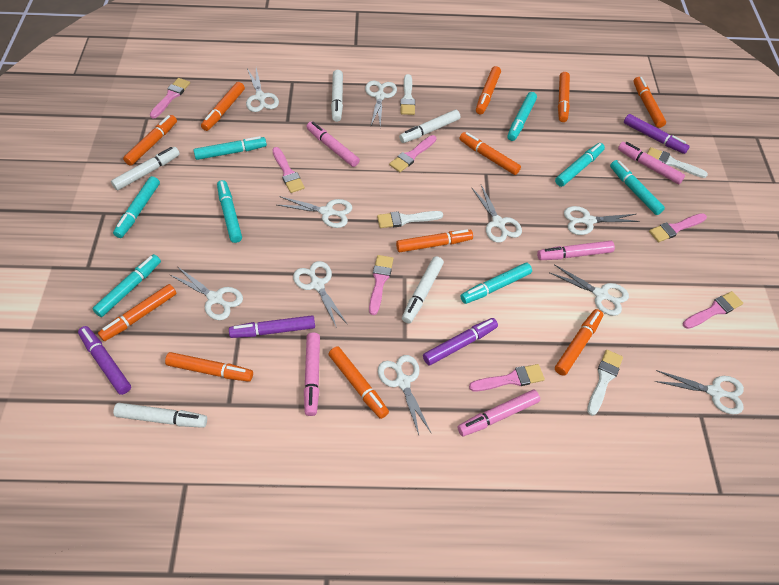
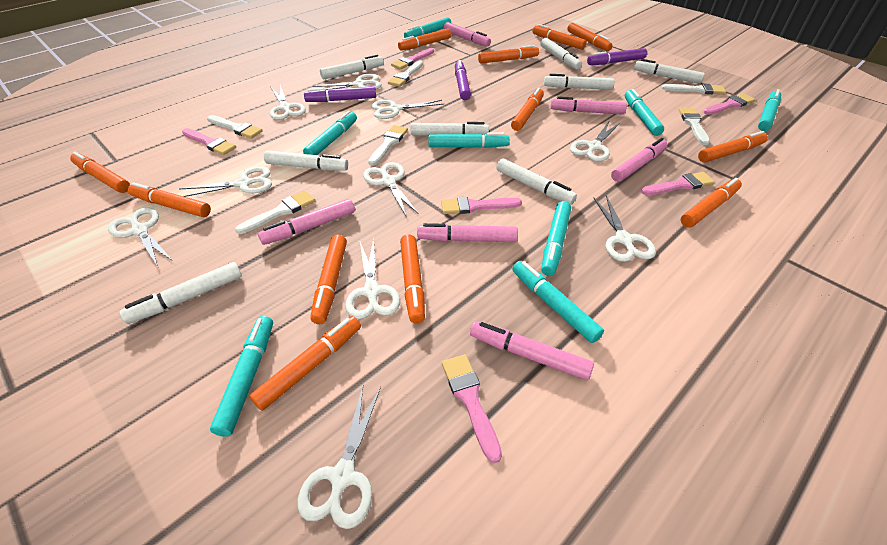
orange marker: 11 -> 12
pink brush: 7 -> 6
pink marker: 5 -> 6
purple marker: 4 -> 3
white brush: 4 -> 6
white marker: 5 -> 8

